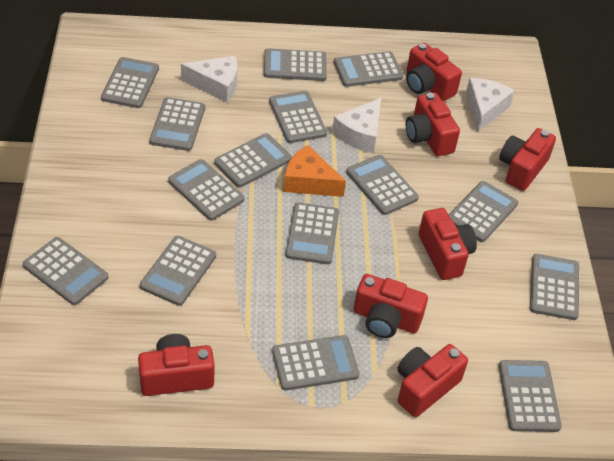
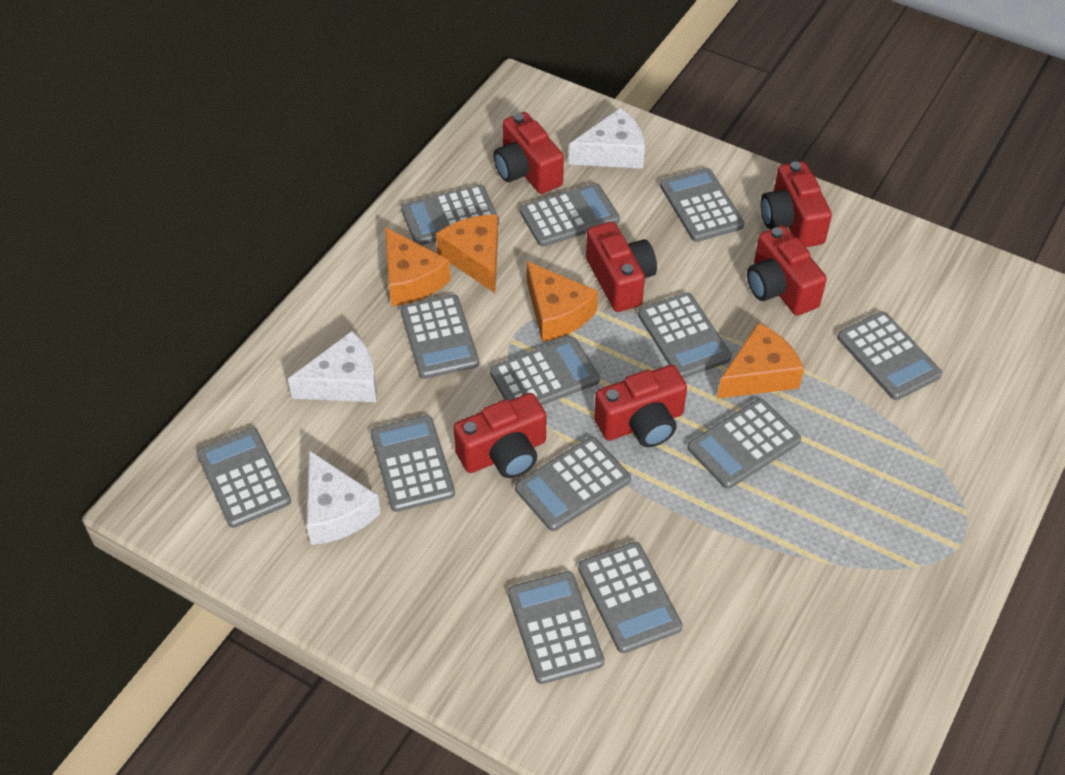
grey calculator: 15 -> 13
orange cheese: 1 -> 4
red camera: 7 -> 6

